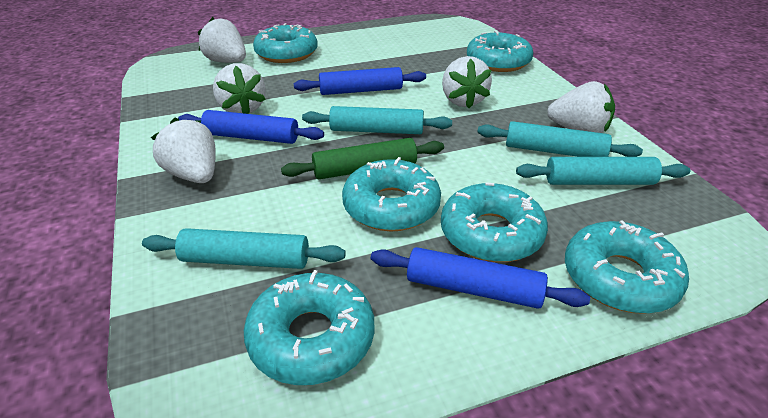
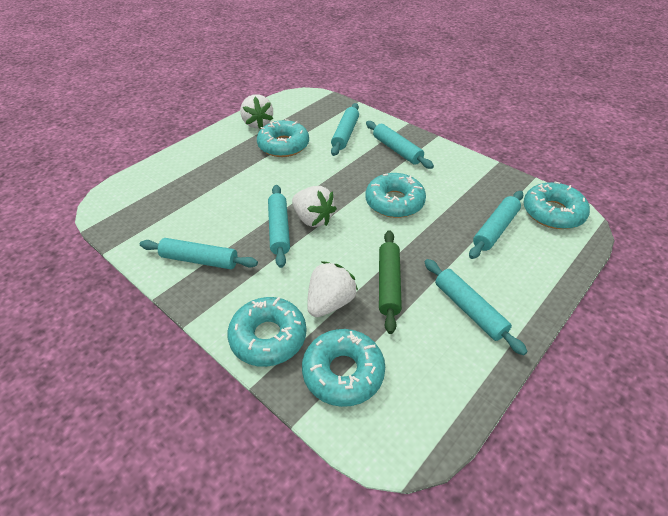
blue rolling pin: 3 -> 0
turquoise donut: 6 -> 5
turquoise rolling pin: 4 -> 6
white strawberry: 5 -> 3

